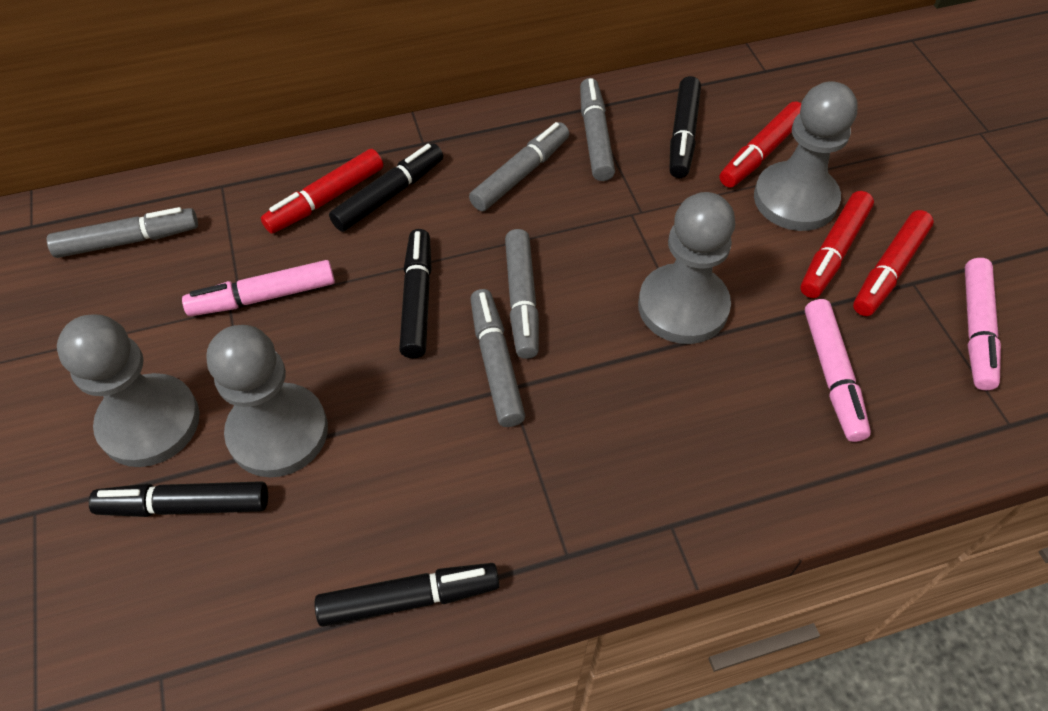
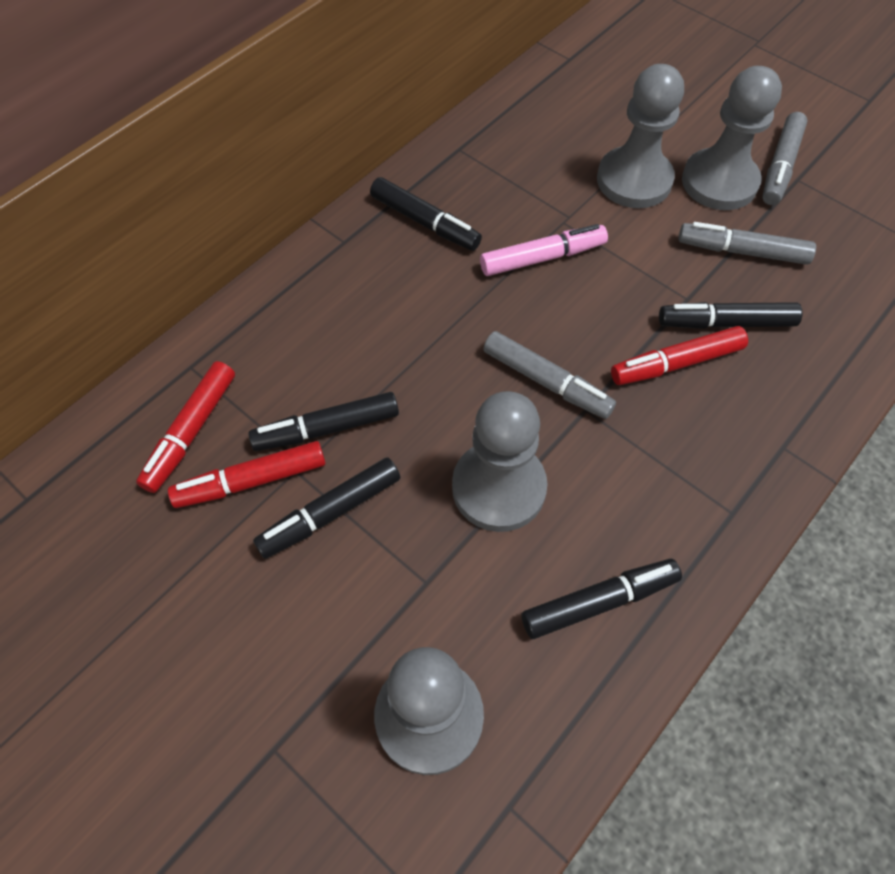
grey marker: 5 -> 3
pink marker: 3 -> 1
red marker: 4 -> 3

